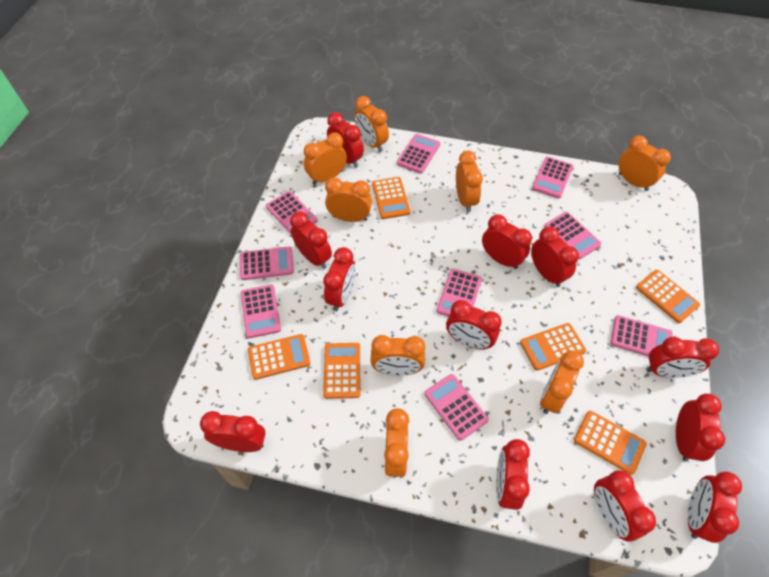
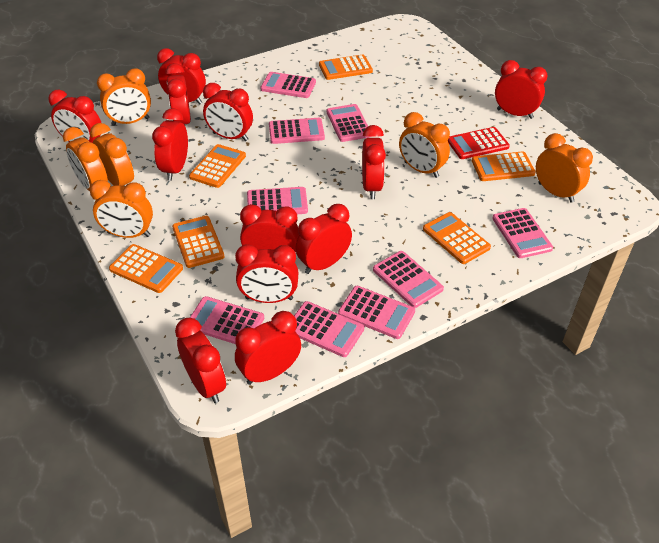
orange clock: 8 -> 6
red calculator: 0 -> 1

